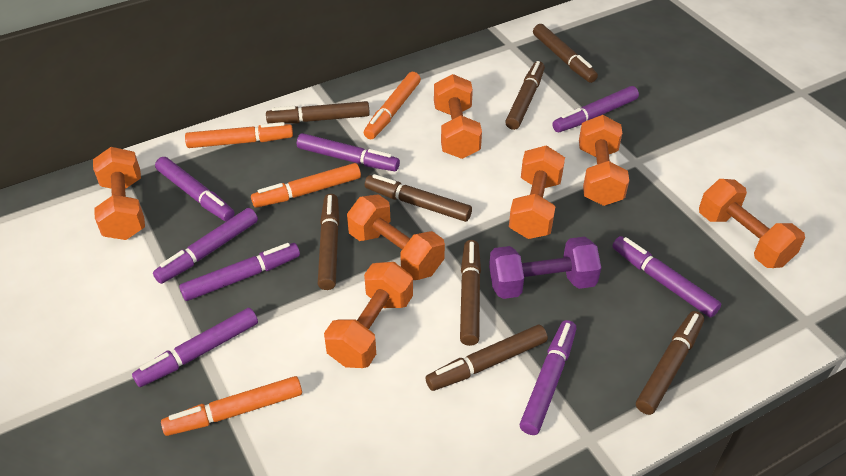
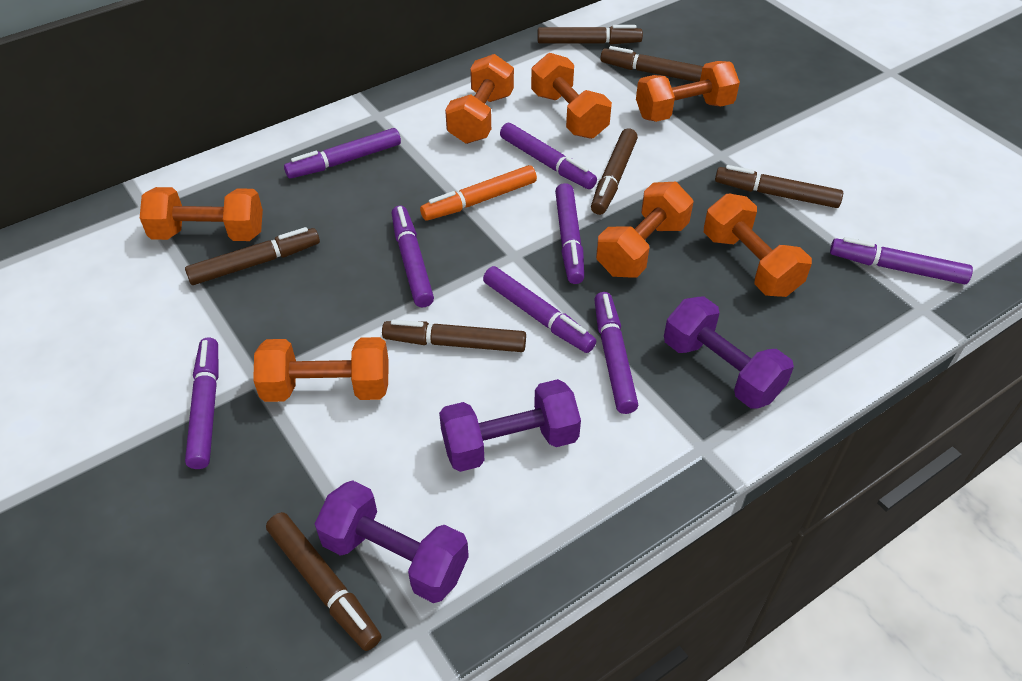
brown marker: 8 -> 7
orange marker: 4 -> 1
purple dumbbell: 1 -> 3

